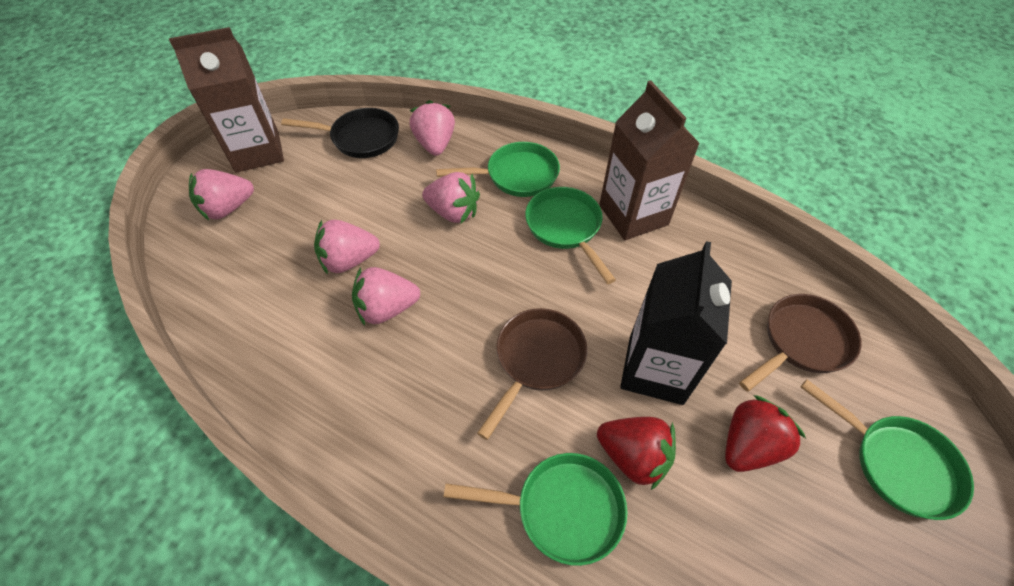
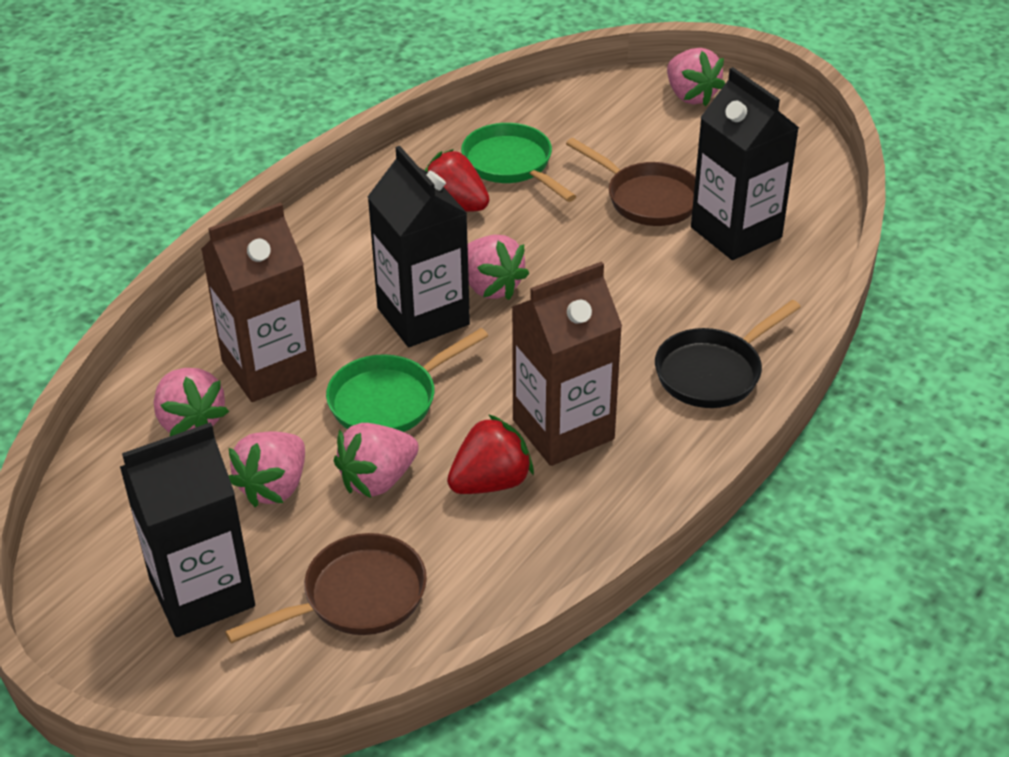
black carton: 1 -> 3
green pan: 4 -> 2

